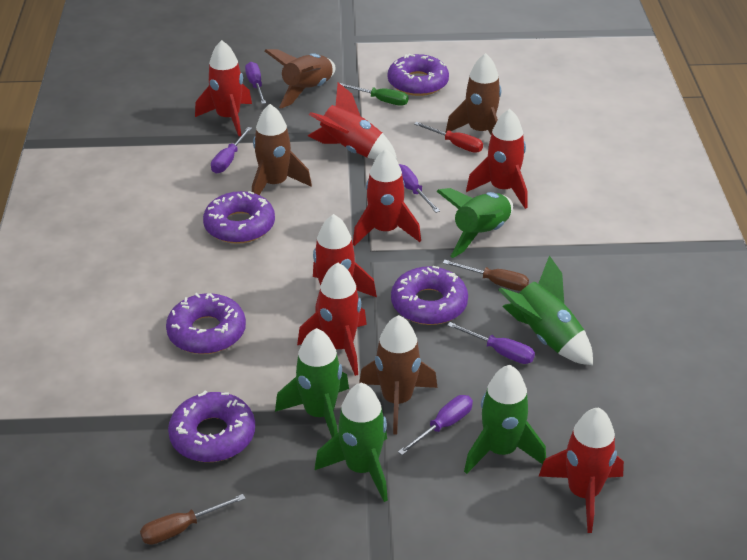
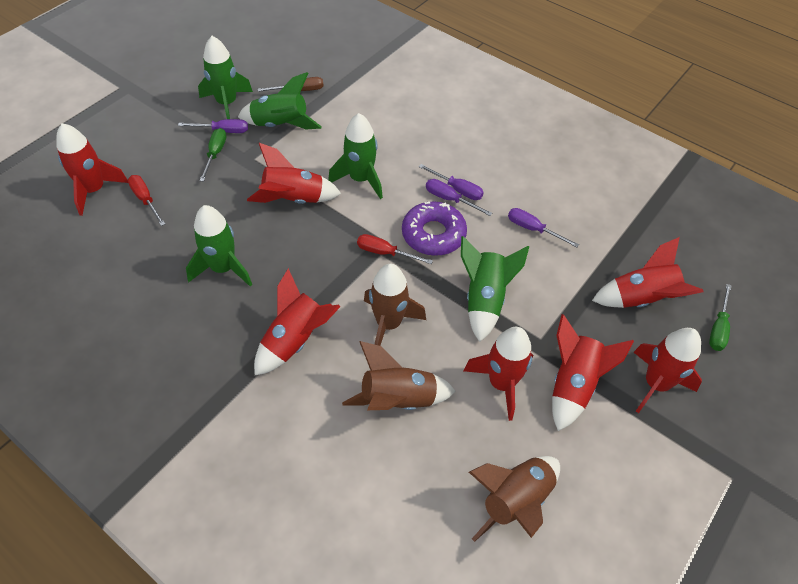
brown rocket: 4 -> 3
brown screwdriver: 2 -> 1
green screwdriver: 1 -> 2
purple donut: 5 -> 1
purple screwdriver: 5 -> 4
red screwdriver: 1 -> 2

